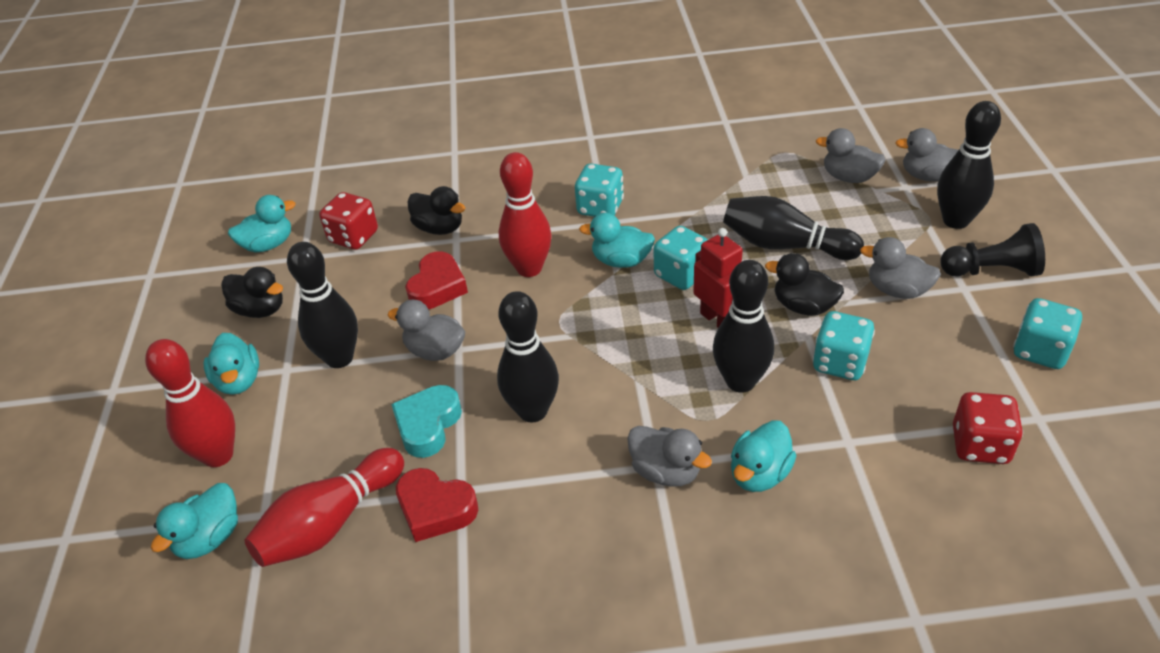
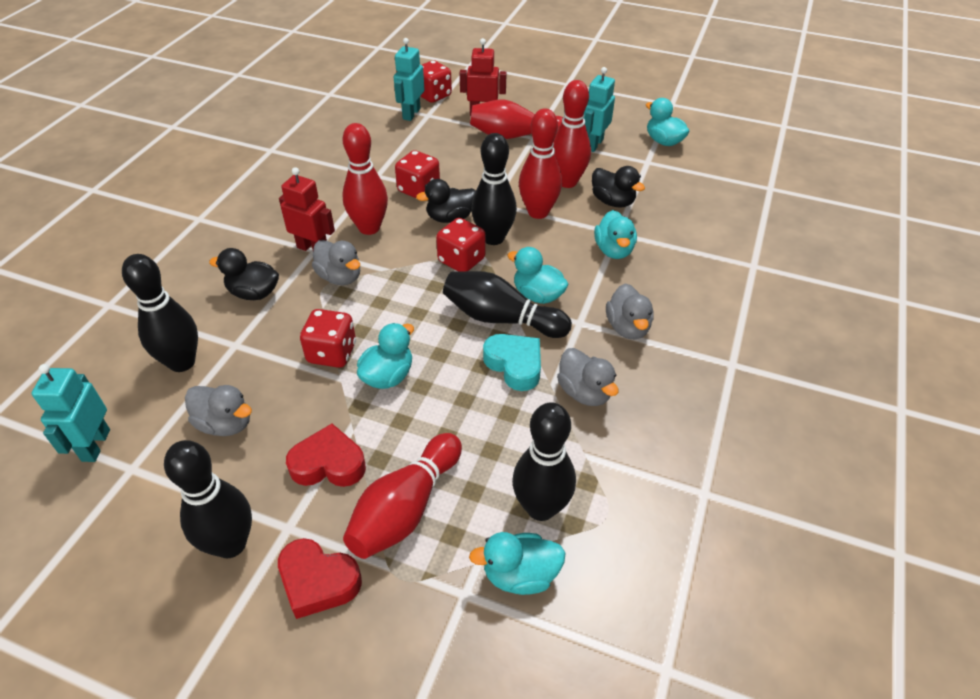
black pawn: 1 -> 0
grey duck: 5 -> 4
red bowling pin: 3 -> 5
red dice: 2 -> 4
red robot: 1 -> 2
turquoise dice: 4 -> 0
turquoise robot: 0 -> 3

